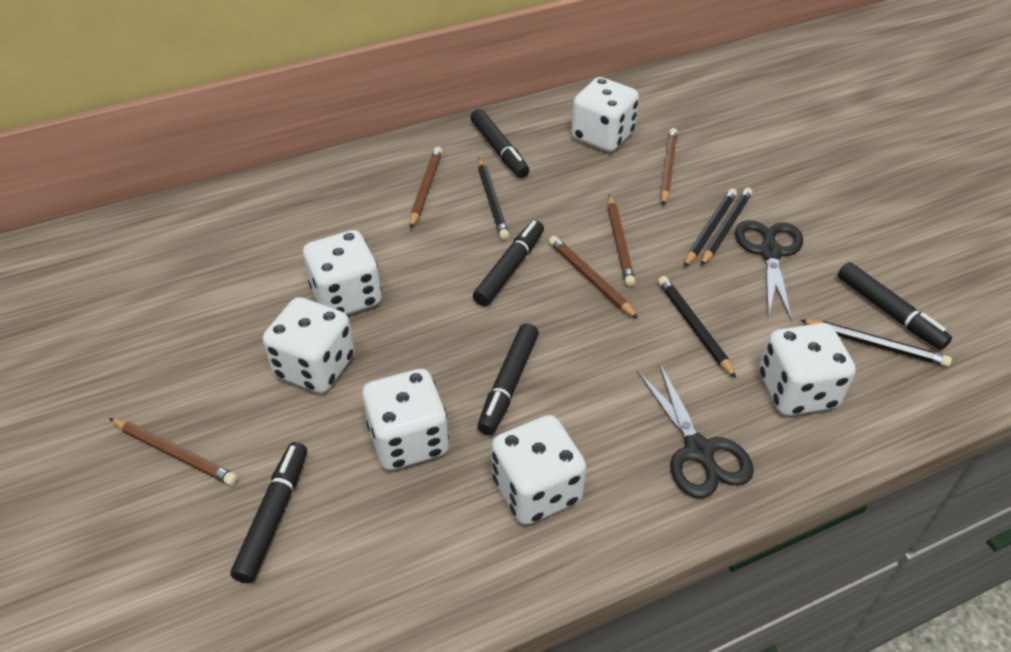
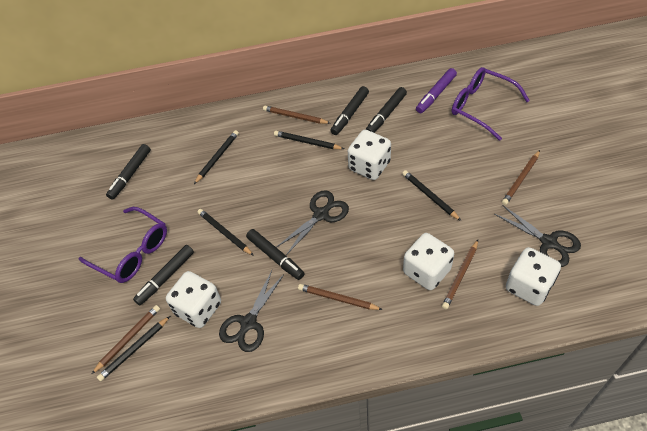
black scissors: 2 -> 3
purple glasses: 0 -> 2
purple marker: 0 -> 1
white dice: 6 -> 4

